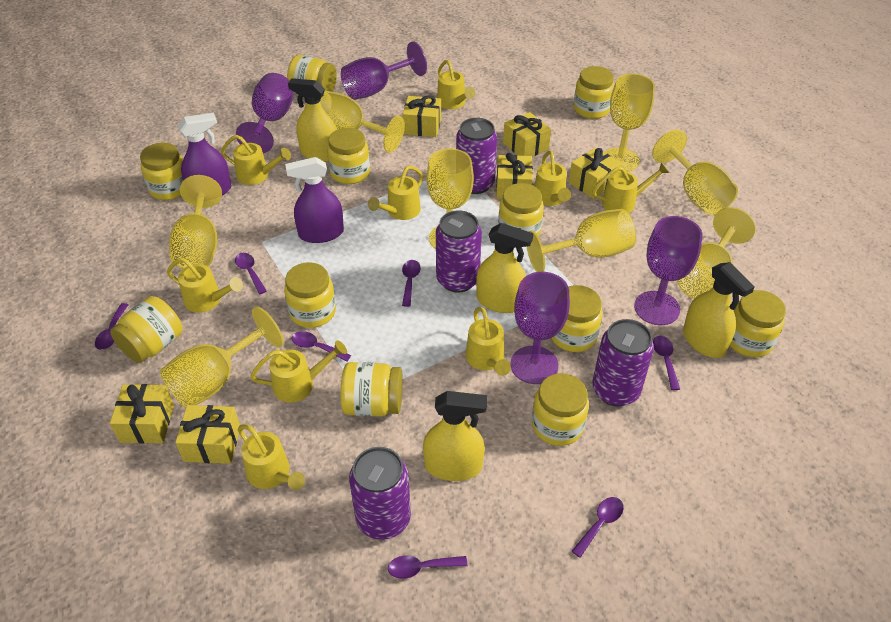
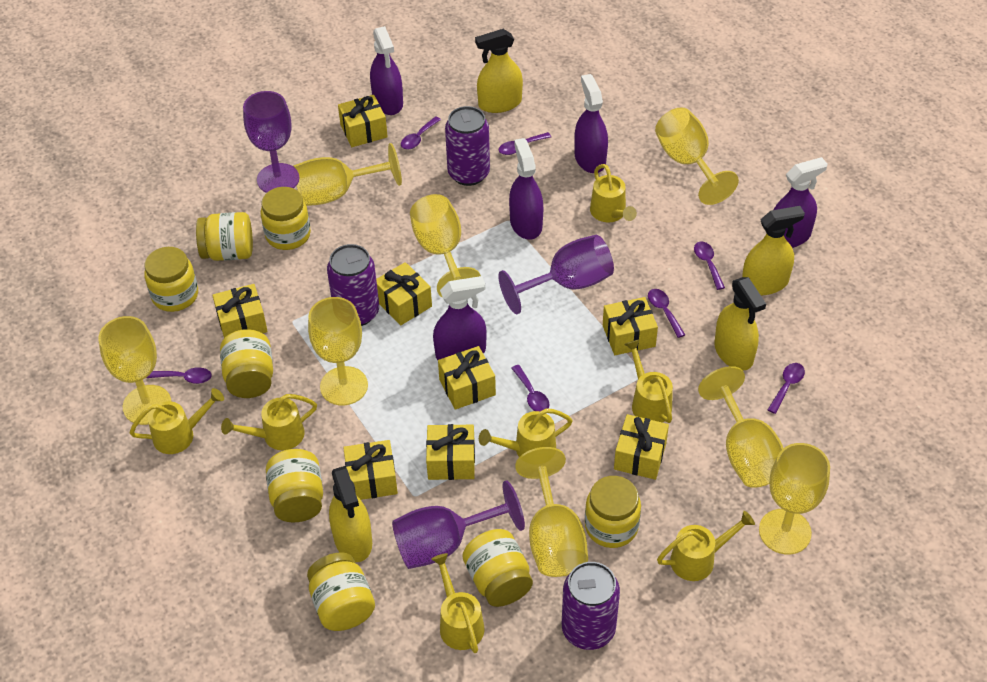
purple can: 4 -> 3
purple goblet: 4 -> 3
purple spray bottle: 2 -> 5
yellow gift: 6 -> 8
yellow jar: 11 -> 8
yellow watering can: 9 -> 7

